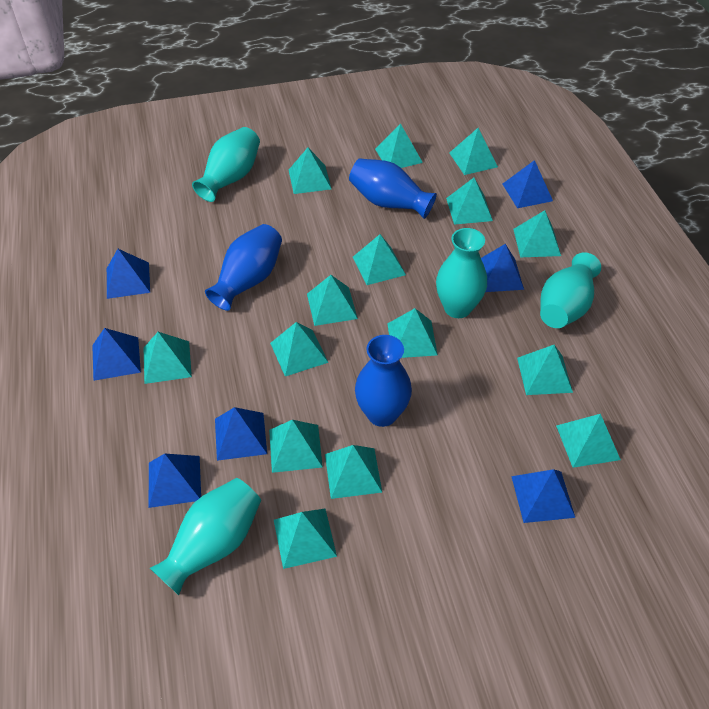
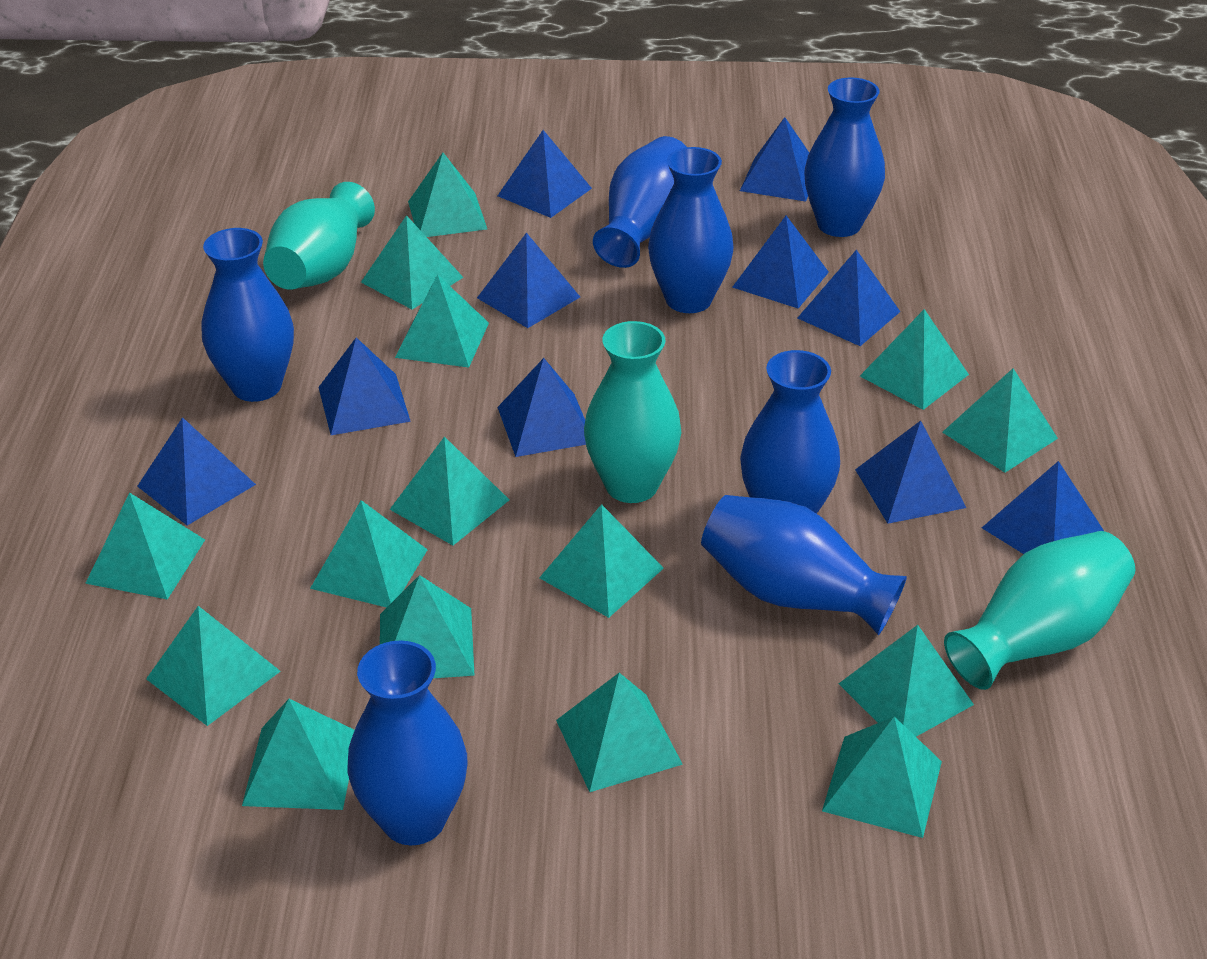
blue pyramid: 7 -> 10
blue vase: 3 -> 7
turquoise vase: 4 -> 3

